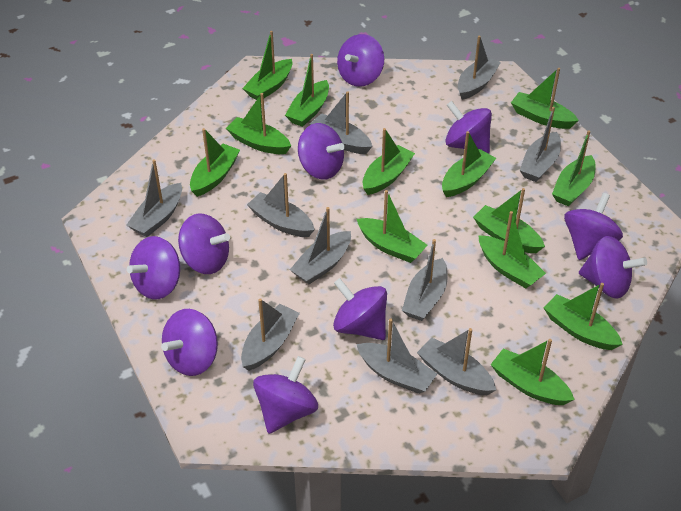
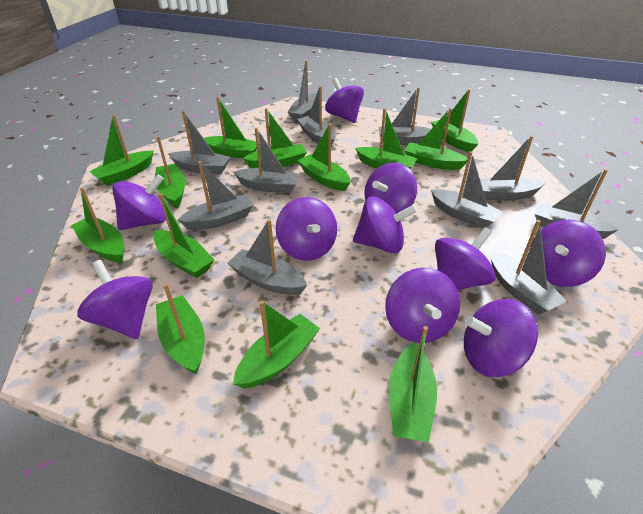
grey boat: 10 -> 11

